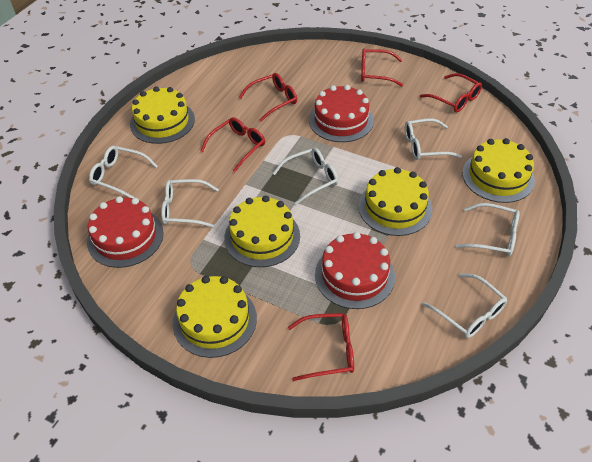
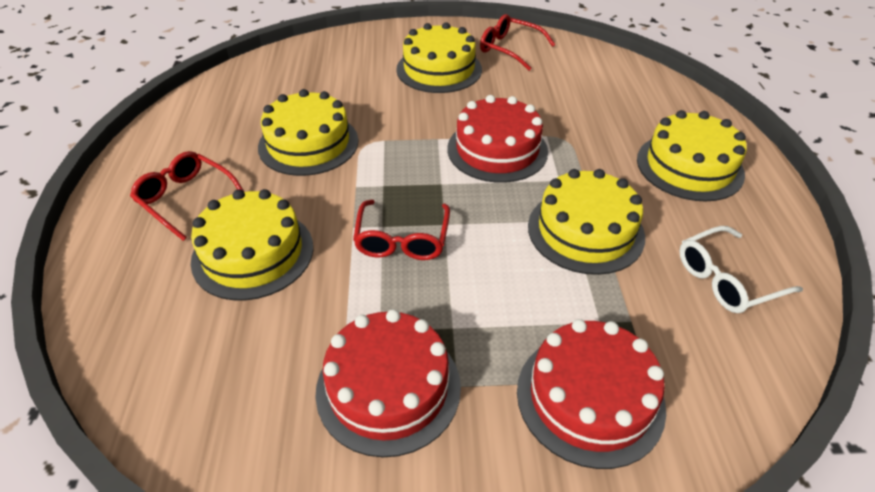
red glasses: 5 -> 3
white glasses: 6 -> 1

